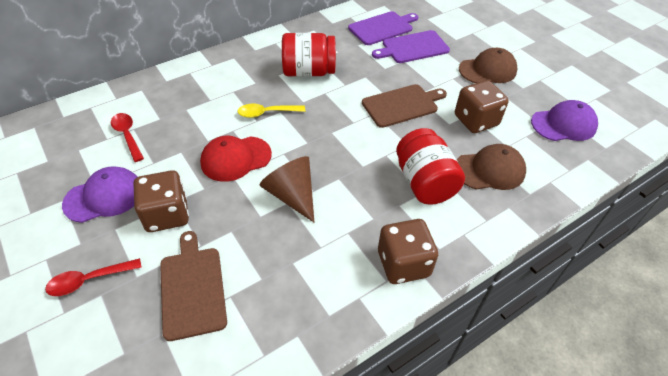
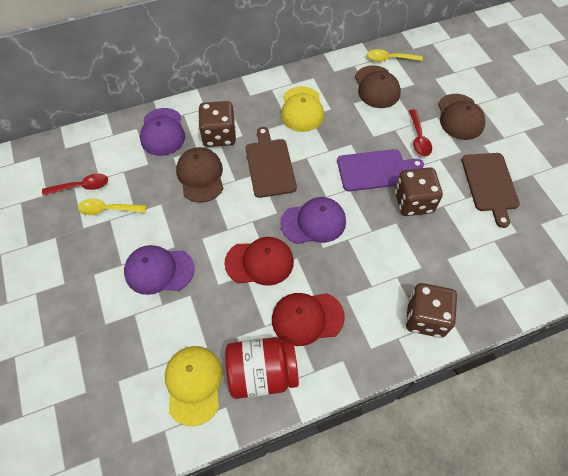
brown cap: 2 -> 3
brown cone: 1 -> 0
purple cap: 2 -> 3
purple cutting board: 2 -> 1
red cap: 1 -> 2
red jar: 2 -> 1
yellow cap: 0 -> 2
yellow spoon: 1 -> 2

